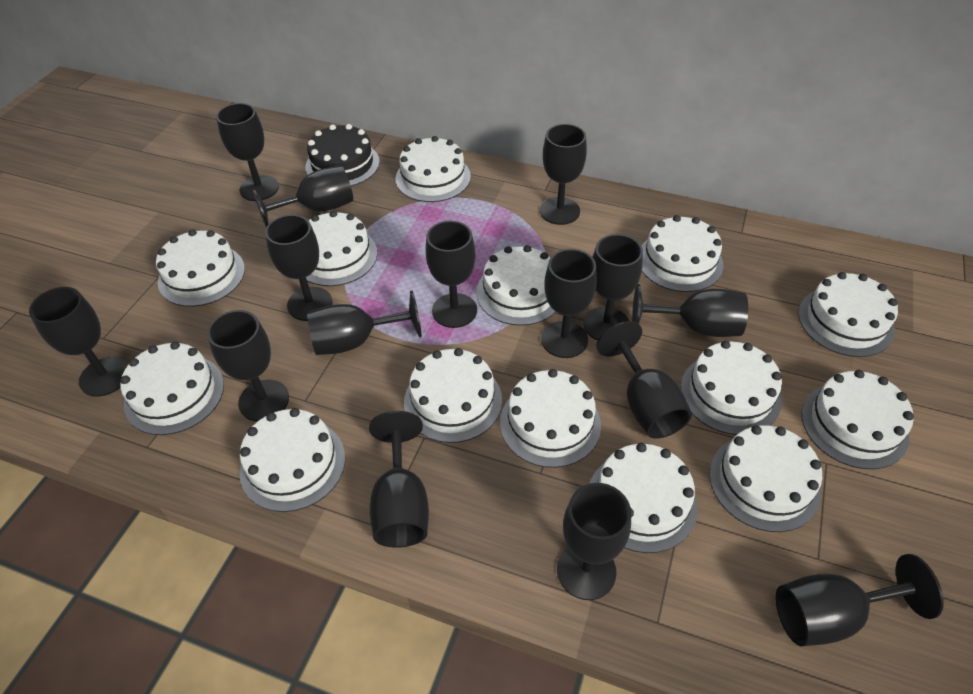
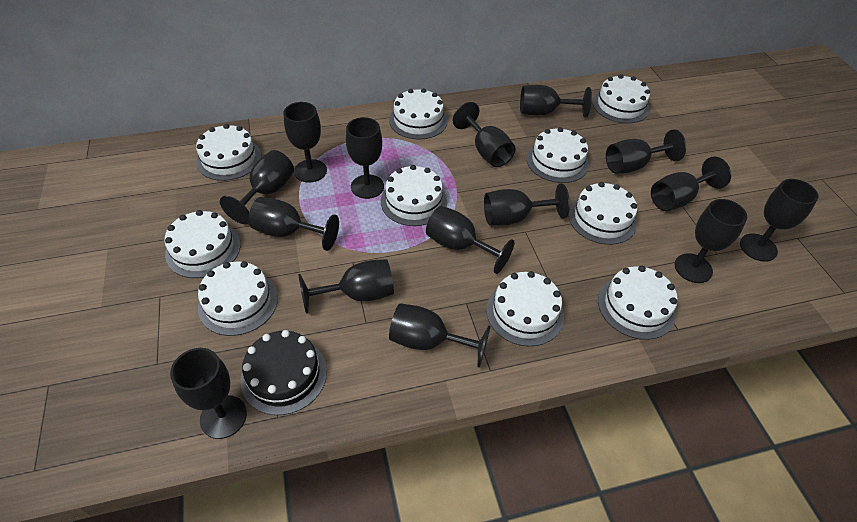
white cake: 14 -> 10

